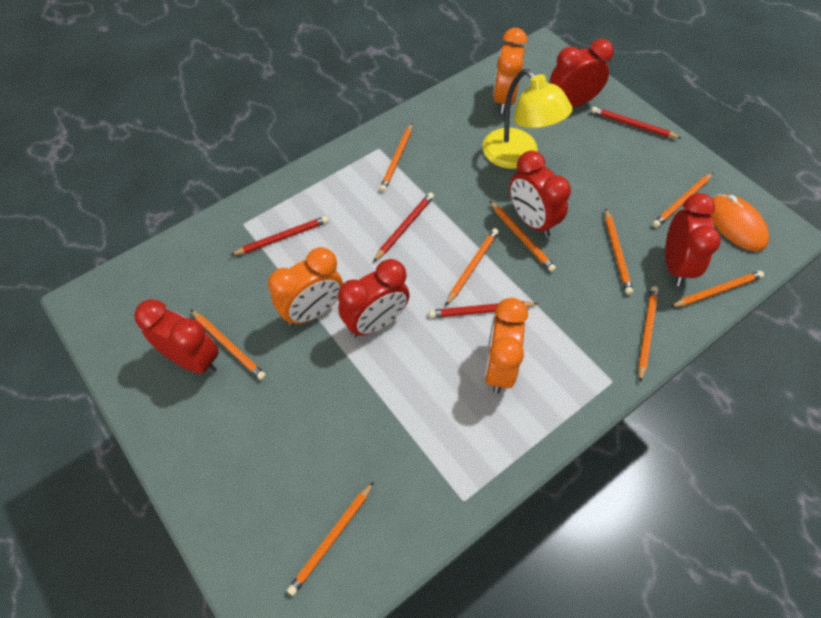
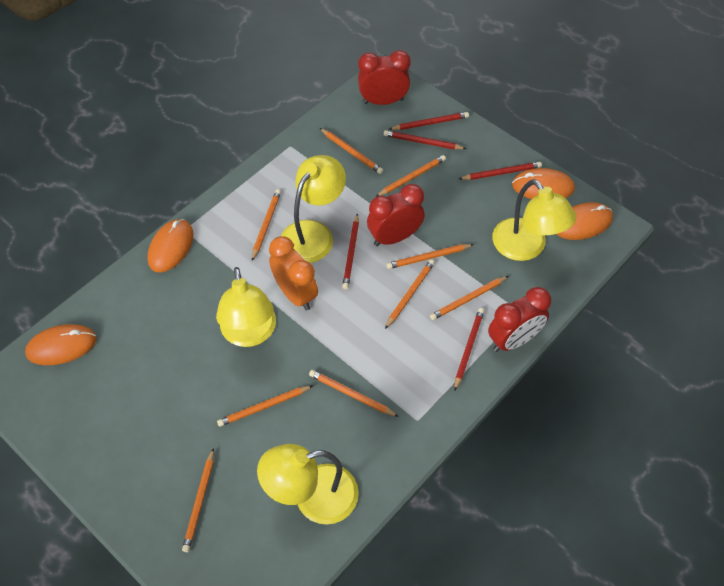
orange clock: 3 -> 1
orange mouse: 1 -> 4
red clock: 5 -> 3
red pencil: 4 -> 5
yellow lamp: 1 -> 4

